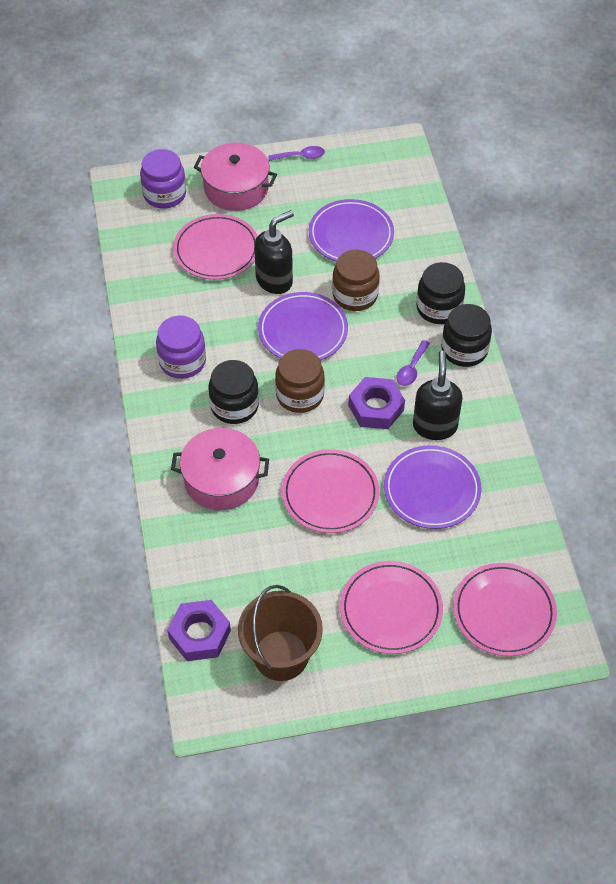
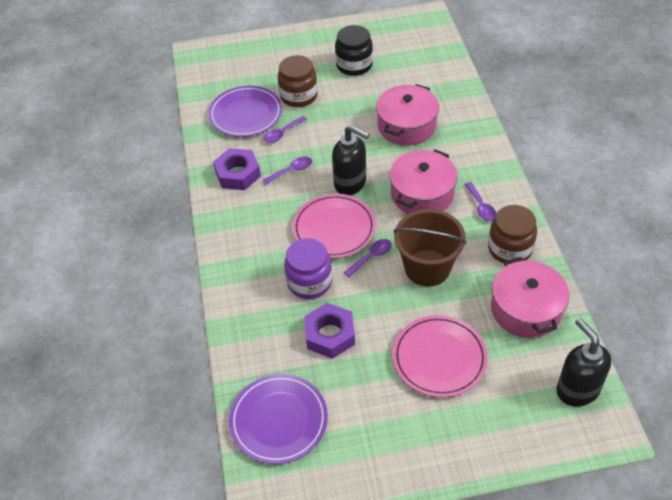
black jar: 3 -> 1
pink plate: 4 -> 2
pink pot: 2 -> 3
purple jar: 2 -> 1
purple plate: 3 -> 2
purple spoon: 2 -> 4

